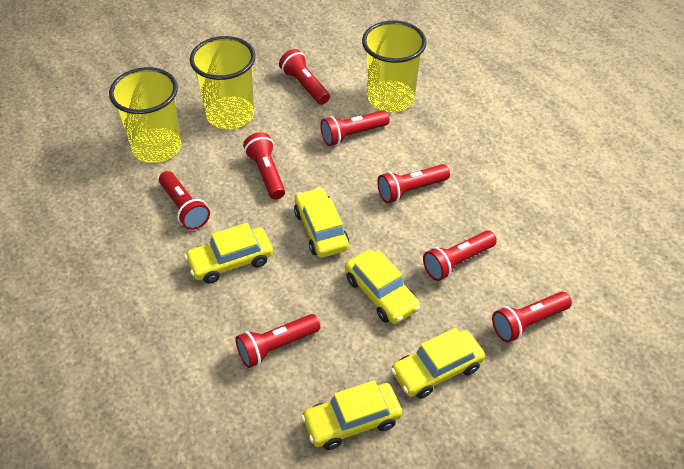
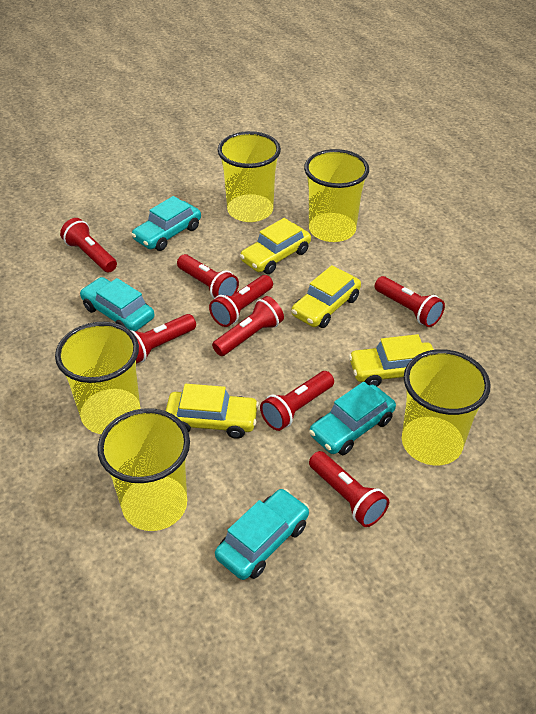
turquoise car: 0 -> 4
yellow car: 5 -> 4
yellow cup: 3 -> 5

